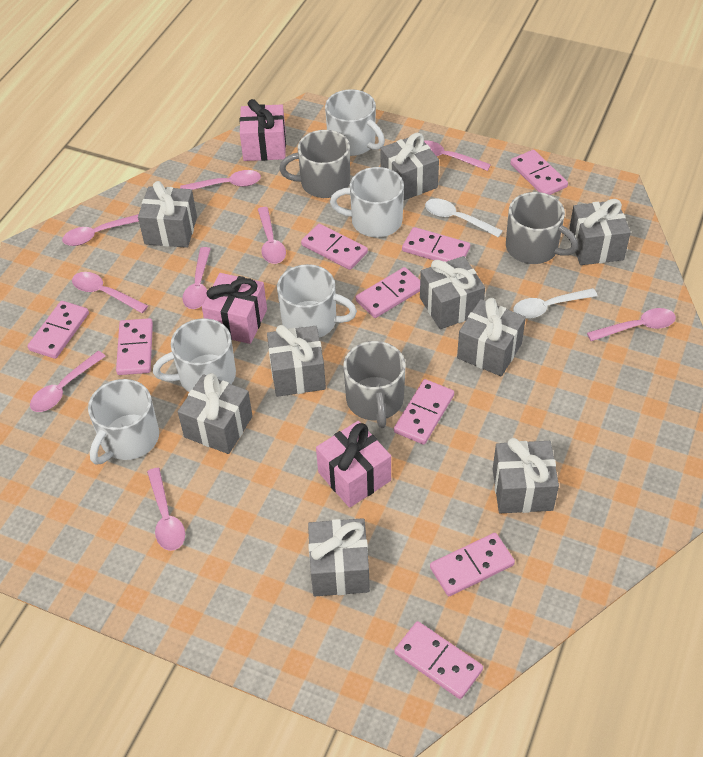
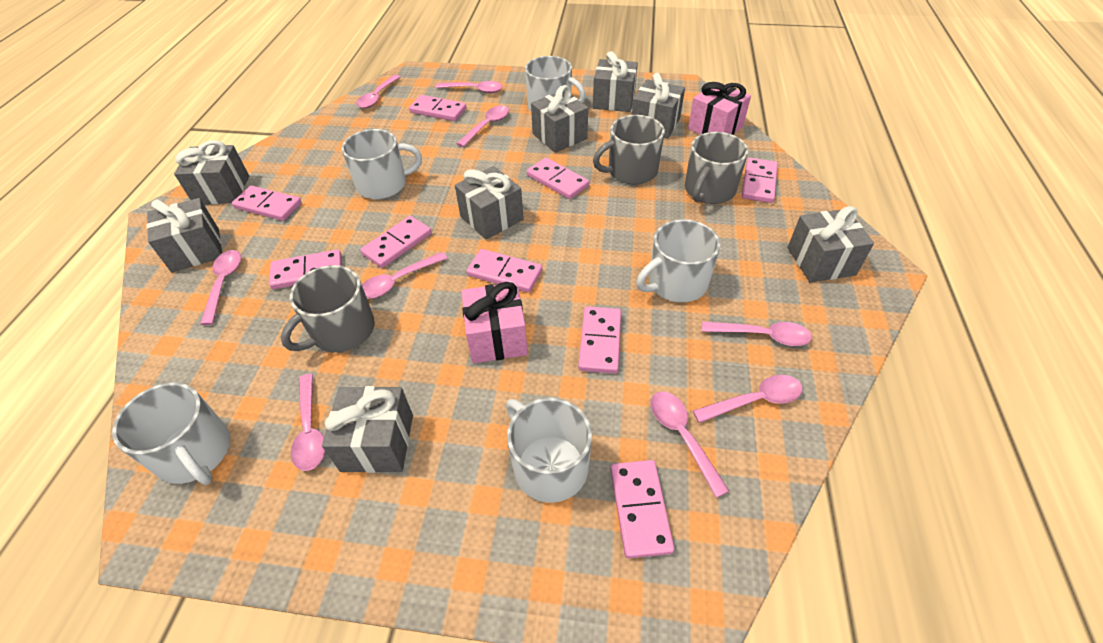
grey gift: 9 -> 8
pink gift: 3 -> 2
white spoon: 2 -> 0

